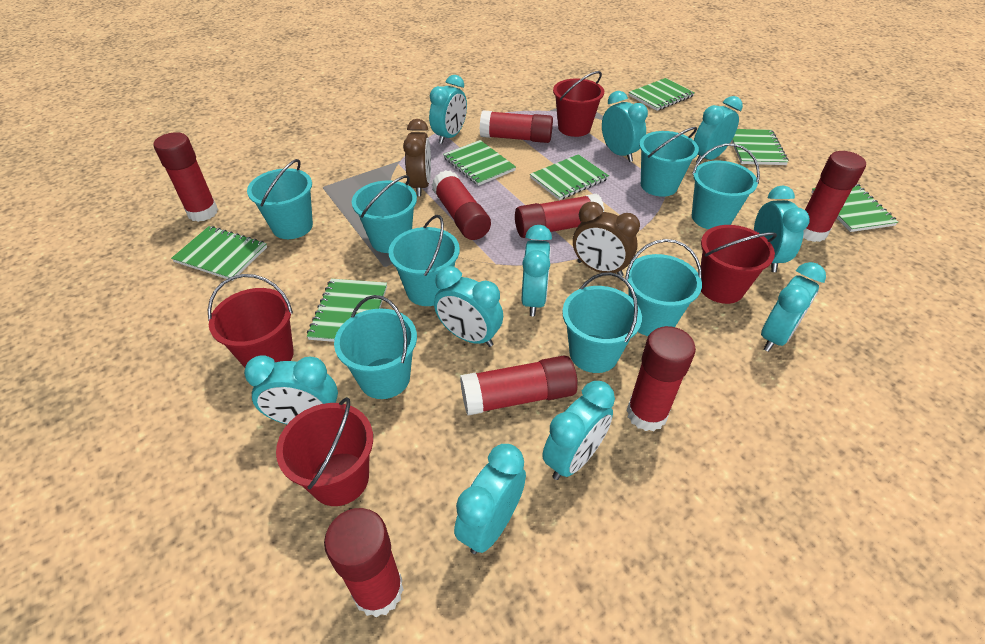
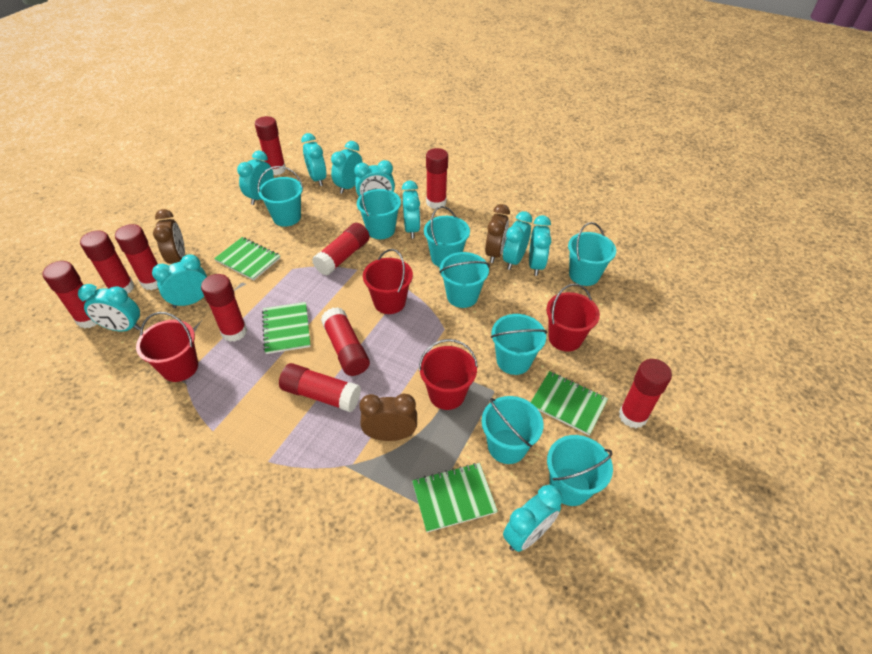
brown clock: 2 -> 3
green notebook: 7 -> 4
red glue stick: 8 -> 10

